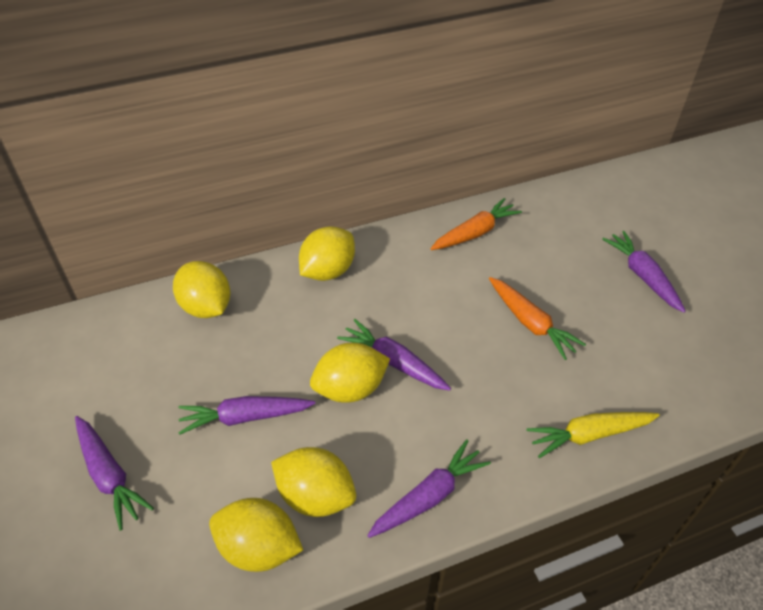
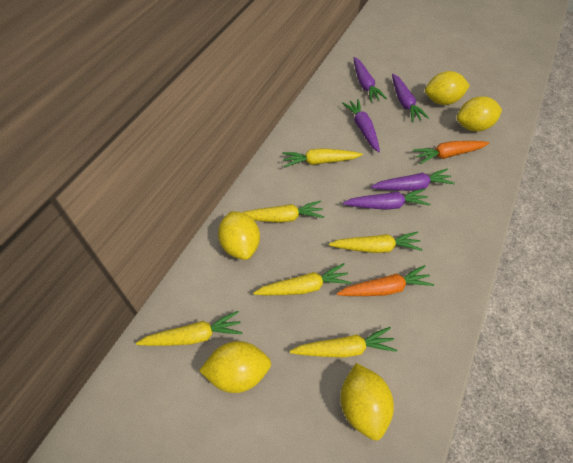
yellow carrot: 1 -> 6

